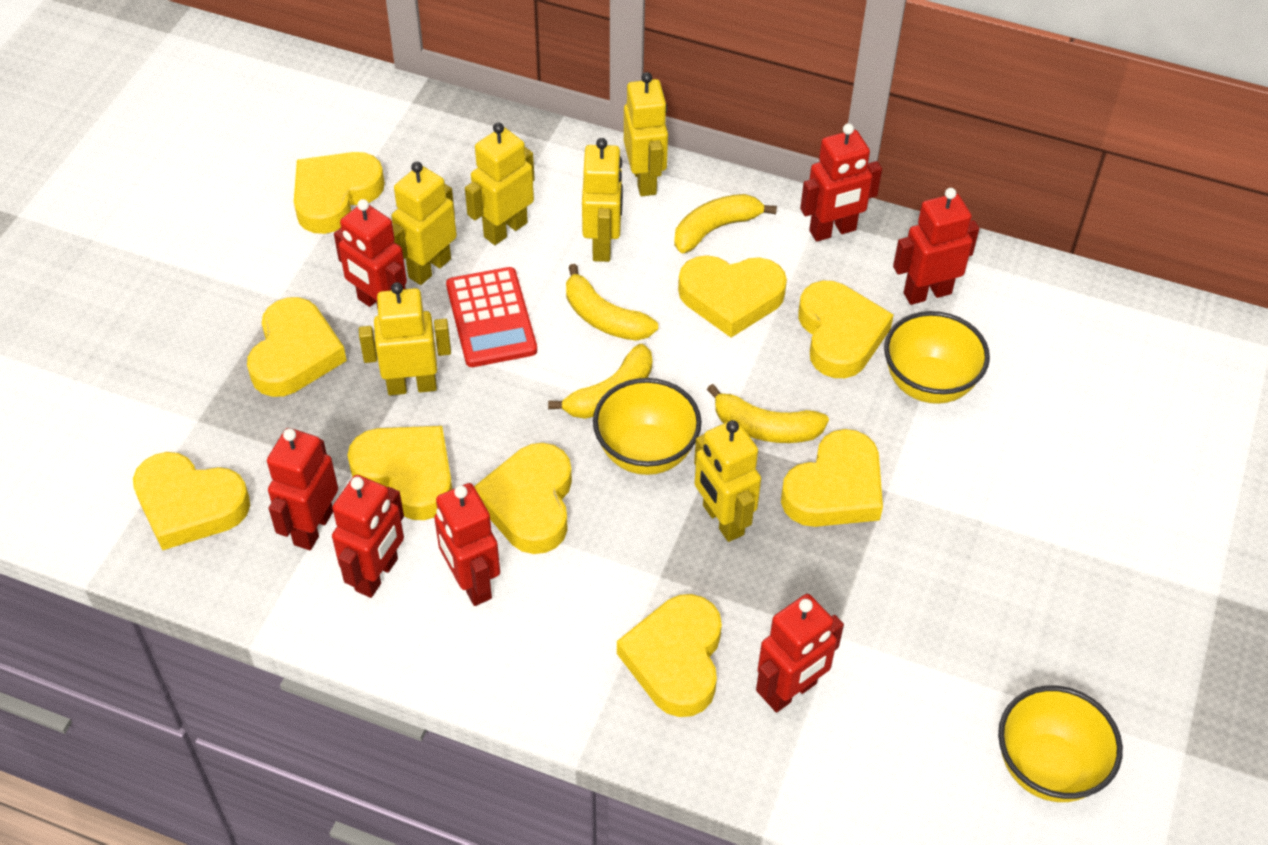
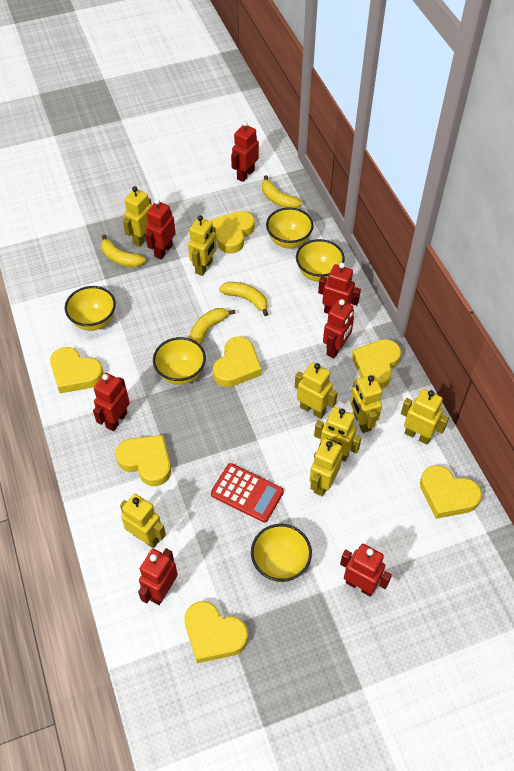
yellow bowl: 3 -> 5
yellow heart: 9 -> 7
yellow robot: 6 -> 8

